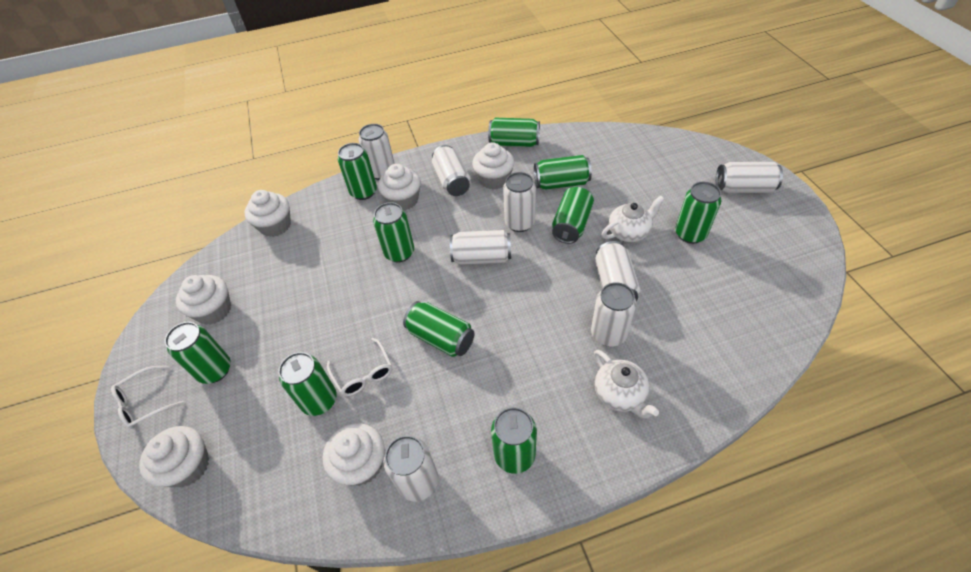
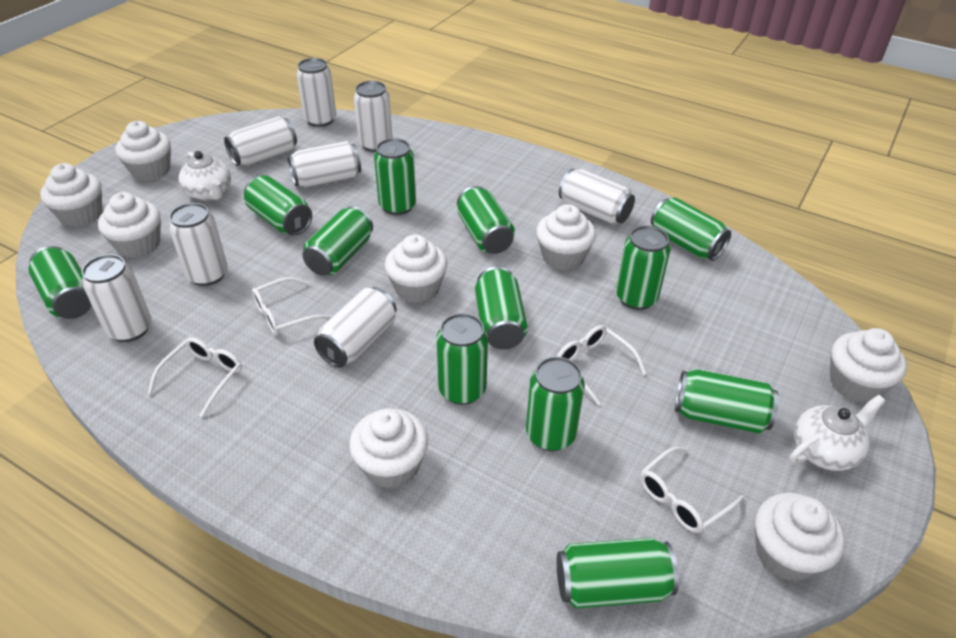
green can: 10 -> 12
white cupcake: 6 -> 8
white glasses: 2 -> 4

